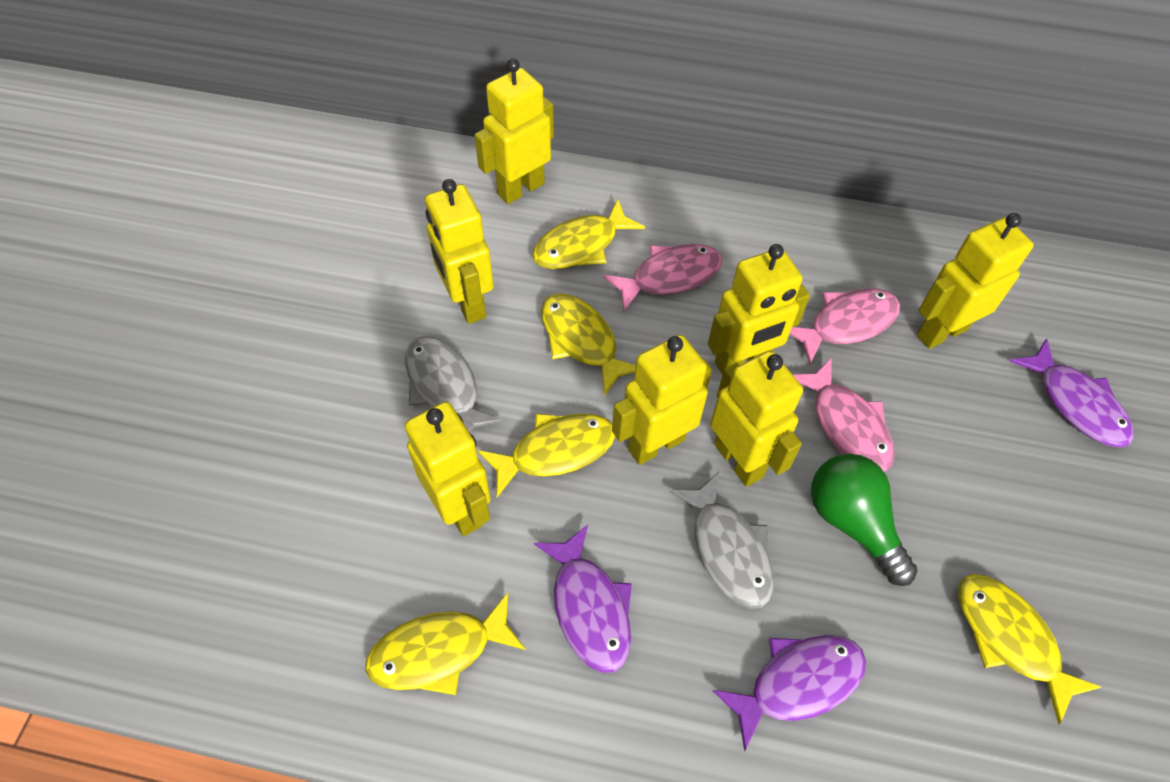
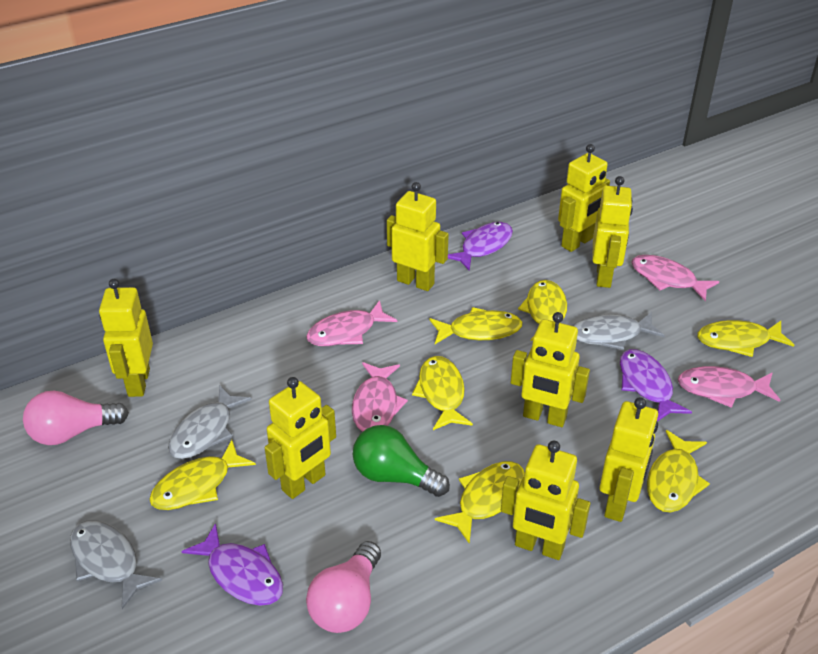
grey fish: 2 -> 3
pink fish: 3 -> 4
pink light bulb: 0 -> 2
yellow fish: 5 -> 7
yellow robot: 7 -> 8

